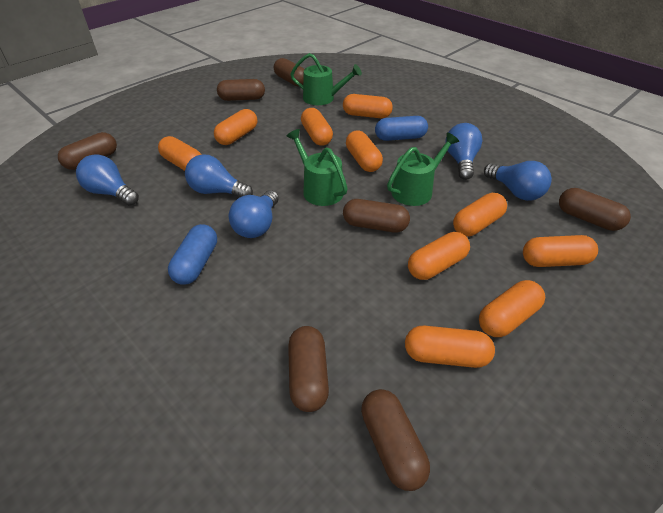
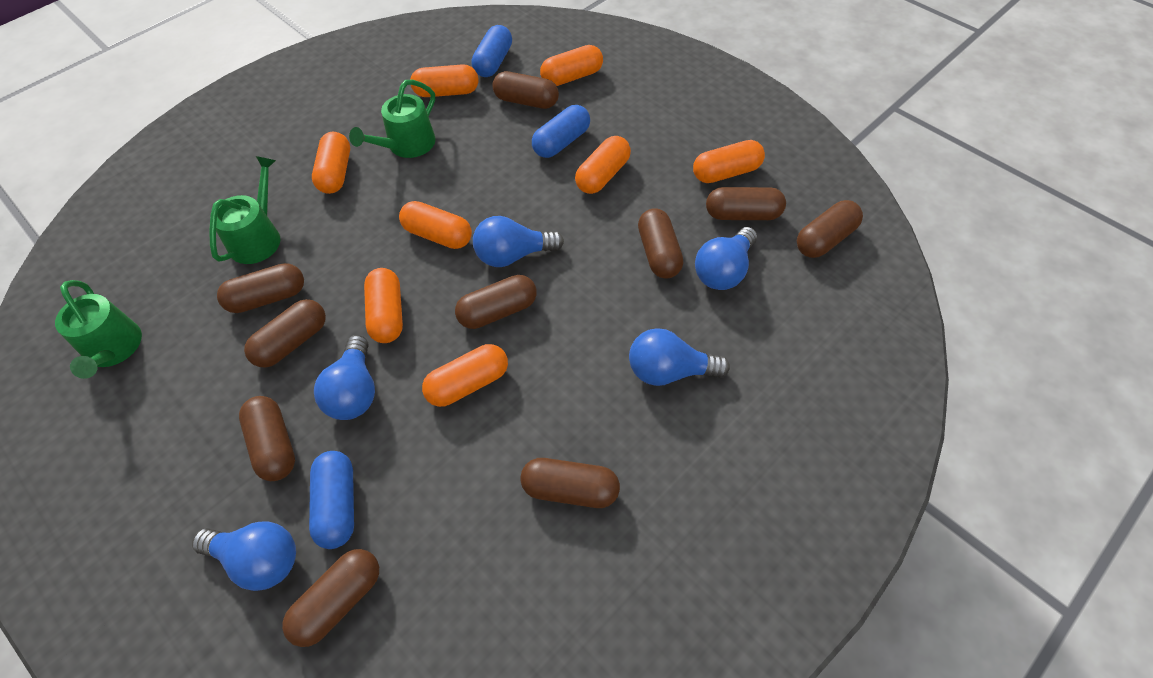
blue capsule: 2 -> 3
brown capsule: 7 -> 10
orange capsule: 10 -> 8

